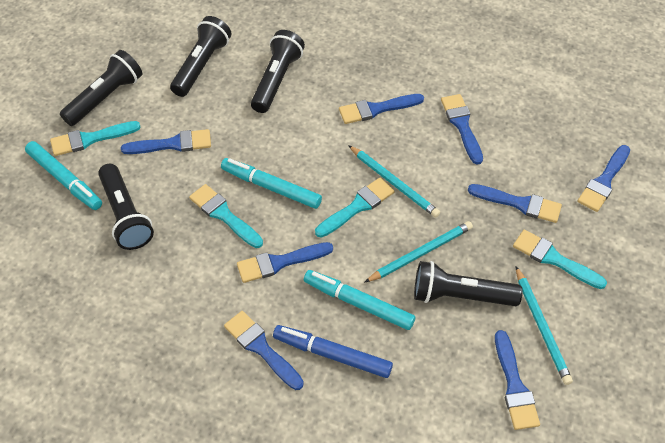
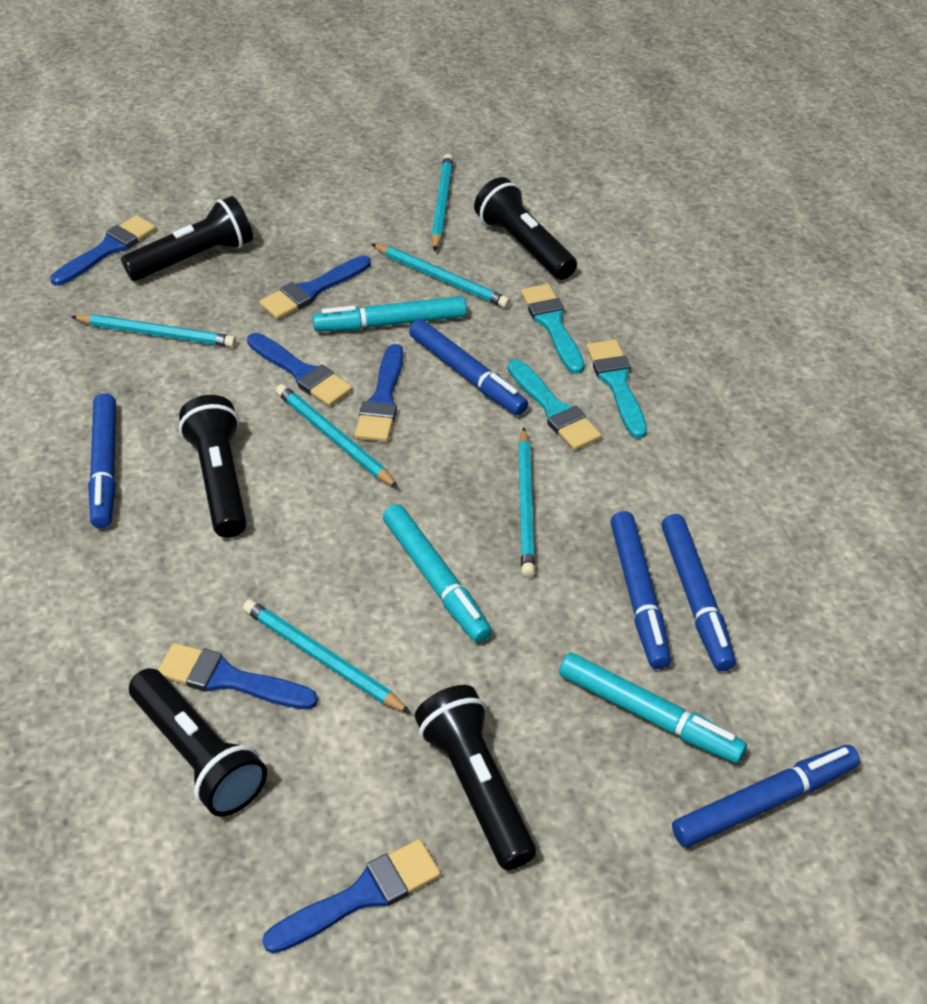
blue brush: 8 -> 6
blue marker: 1 -> 5
turquoise brush: 4 -> 3
turquoise pencil: 3 -> 6

